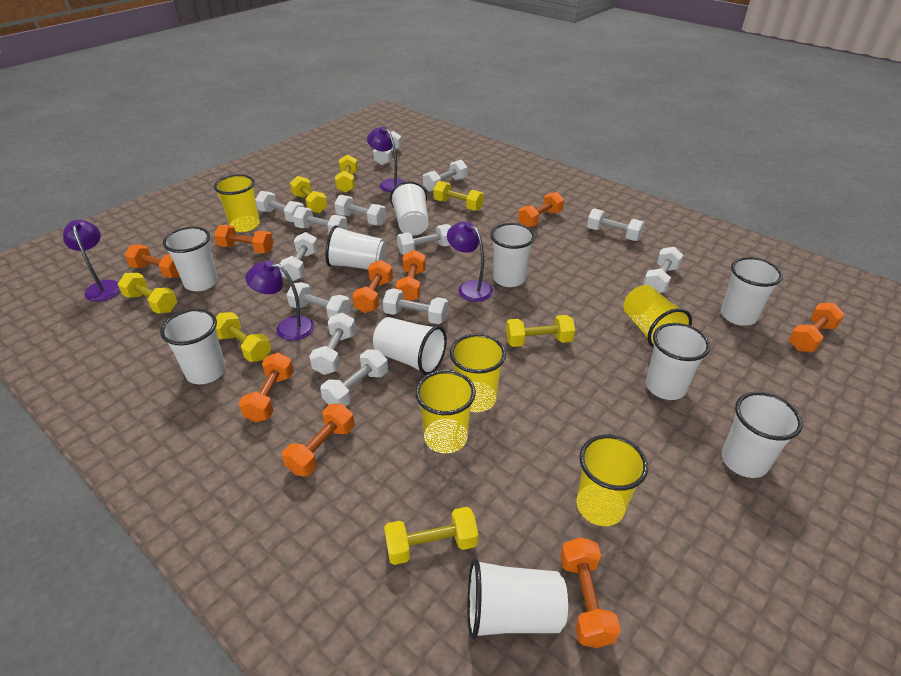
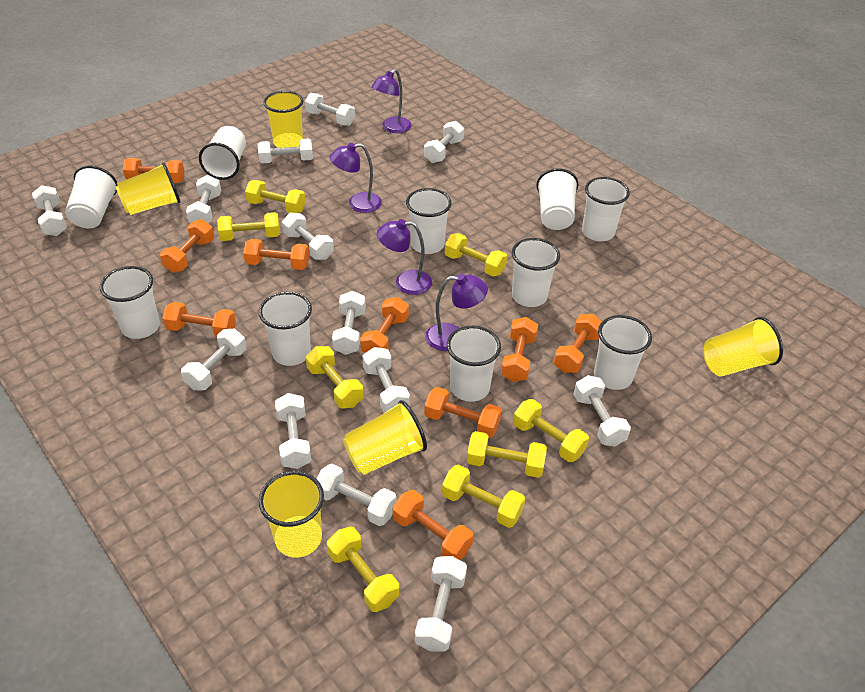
yellow dumbbell: 7 -> 8

